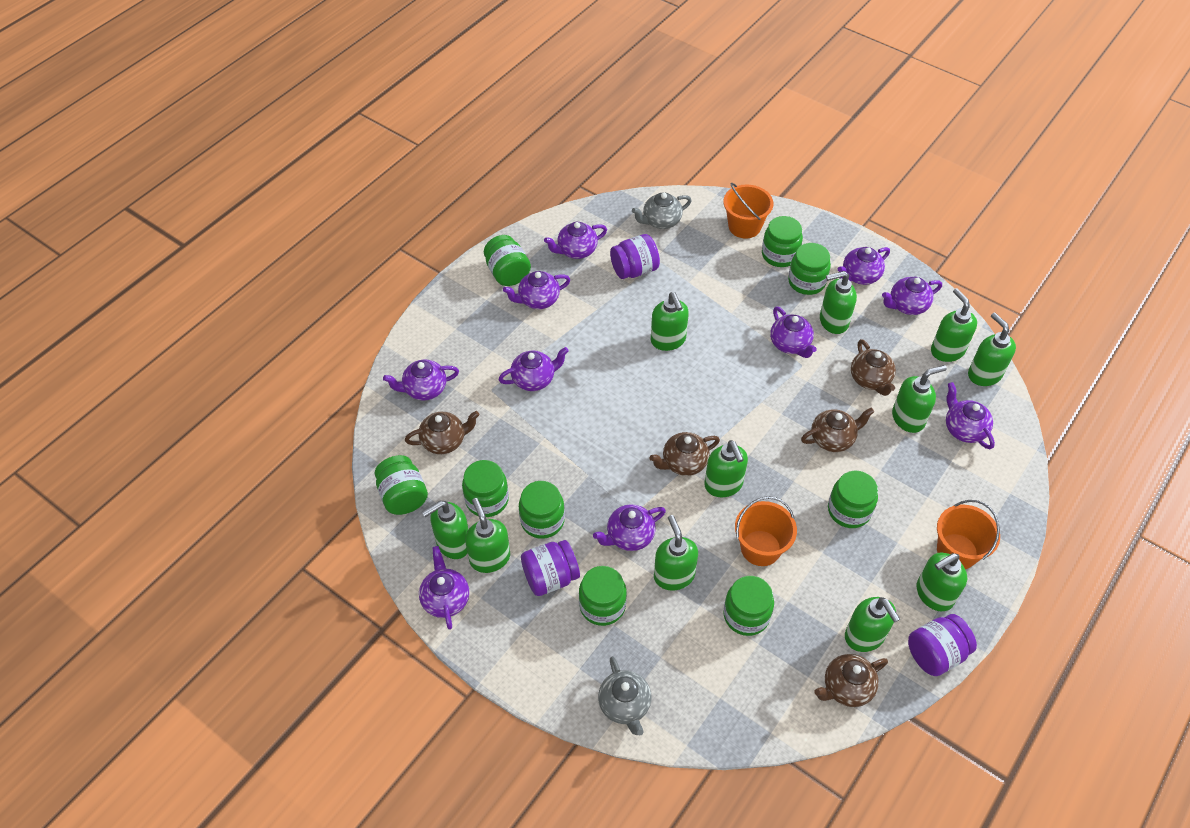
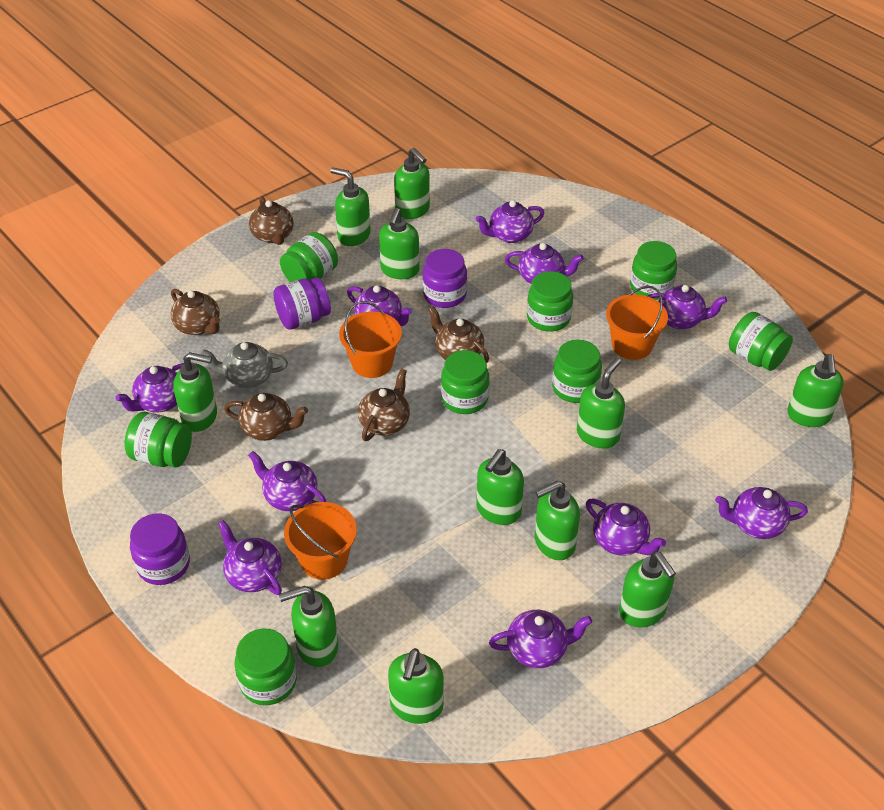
green jar: 9 -> 8
grey teapot: 2 -> 1

